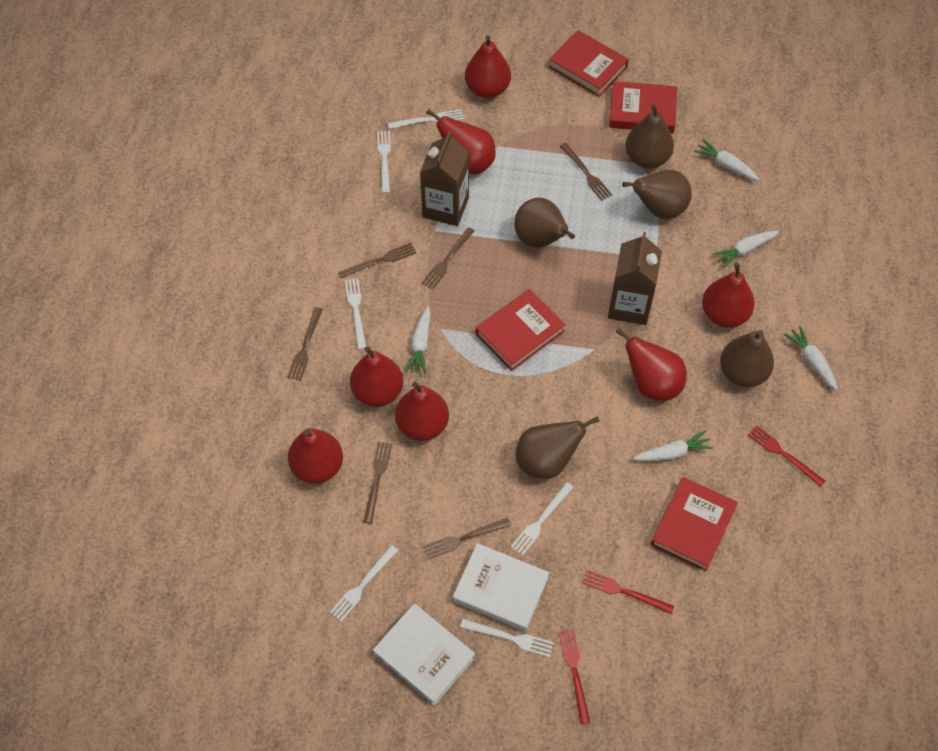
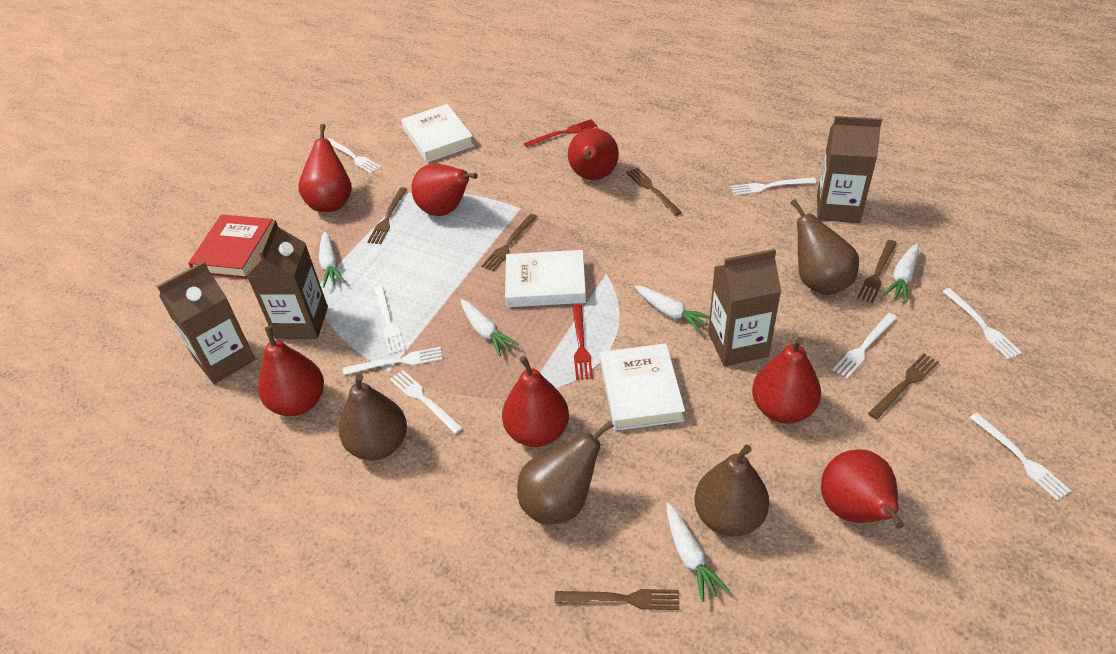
brown carton: 2 -> 4
brown pear: 5 -> 4
red book: 4 -> 1
red fork: 3 -> 2
white book: 2 -> 3
white fork: 6 -> 8

